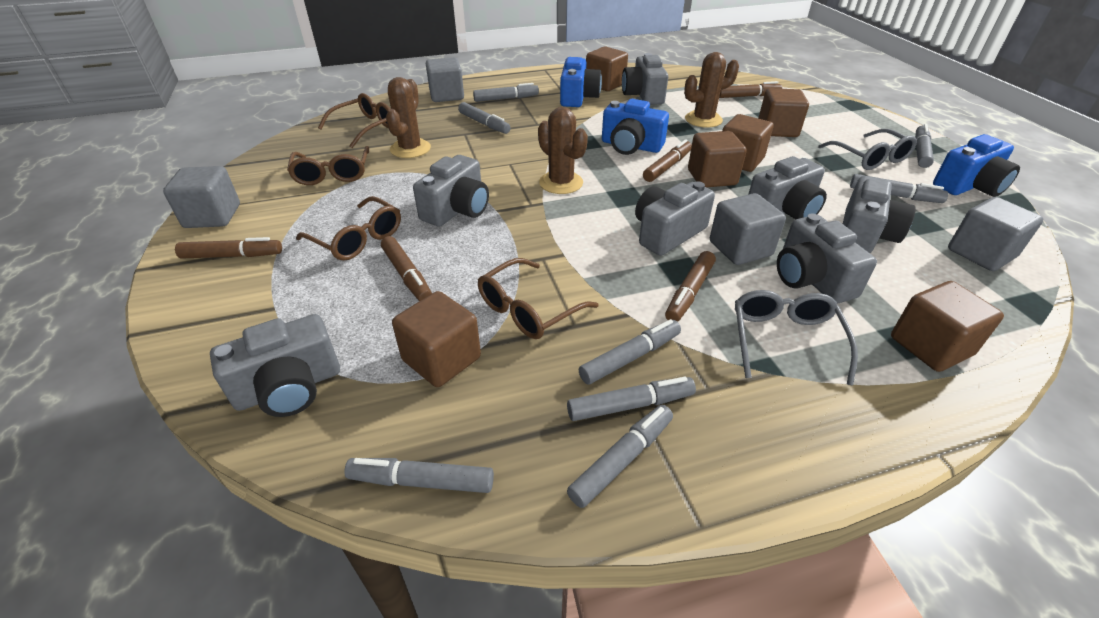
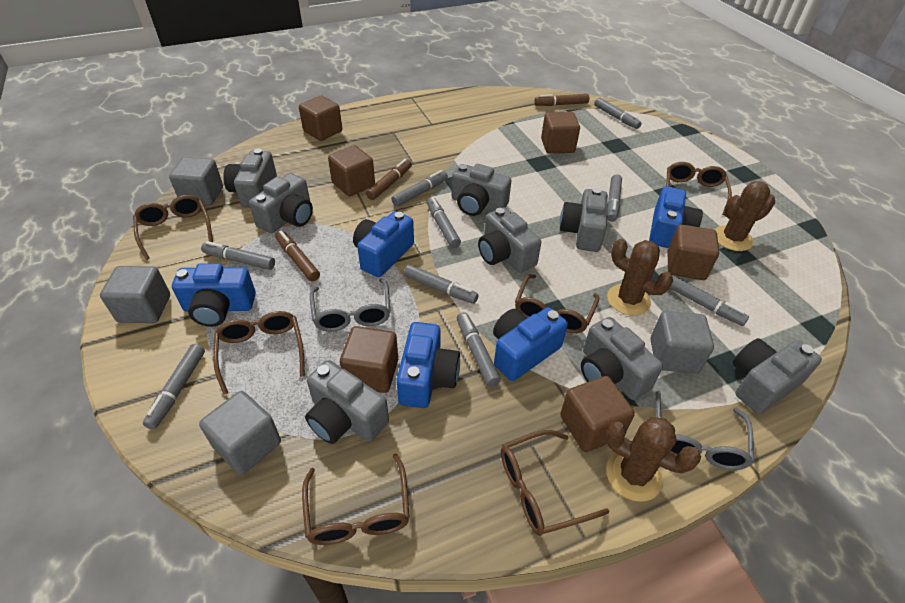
blue camera: 3 -> 5
brown glasses: 4 -> 6
brown marker: 5 -> 3
grey camera: 7 -> 8
grey marker: 8 -> 9

